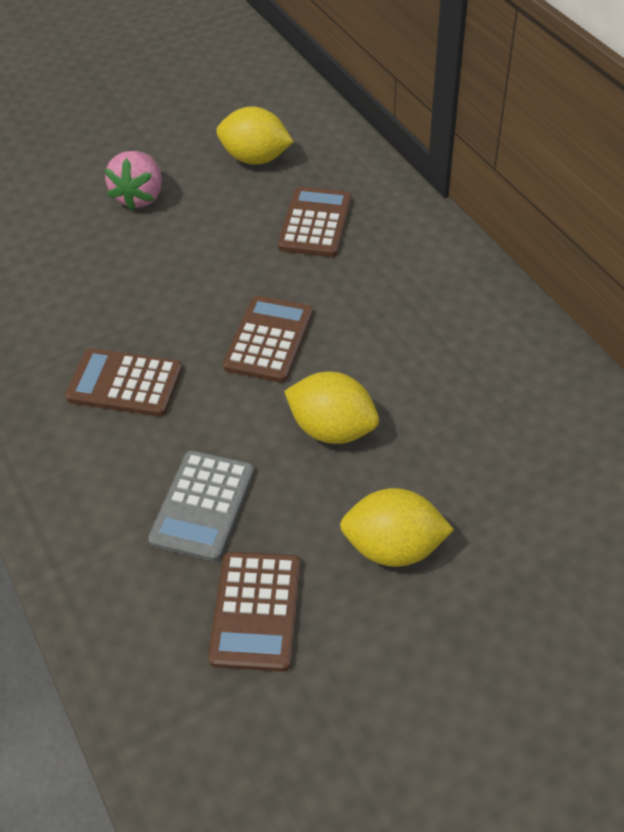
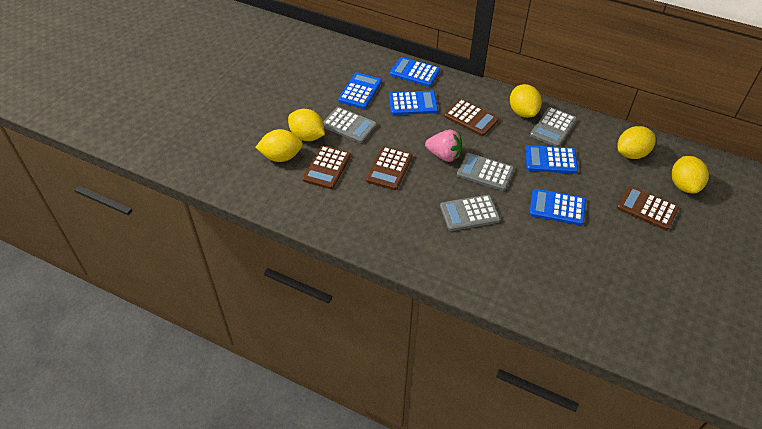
blue calculator: 0 -> 5
grey calculator: 1 -> 4
yellow lemon: 3 -> 5

